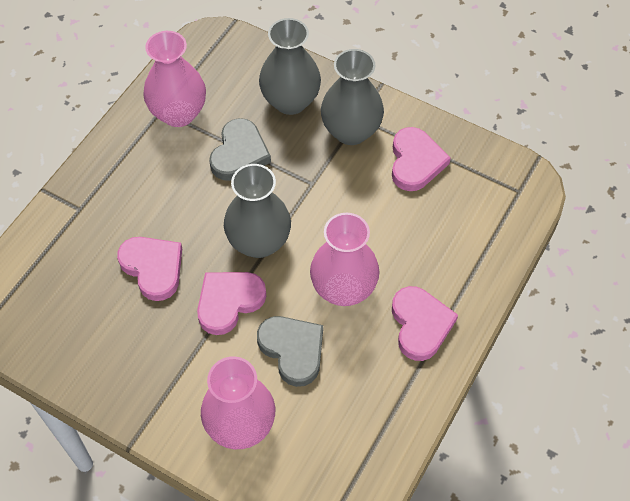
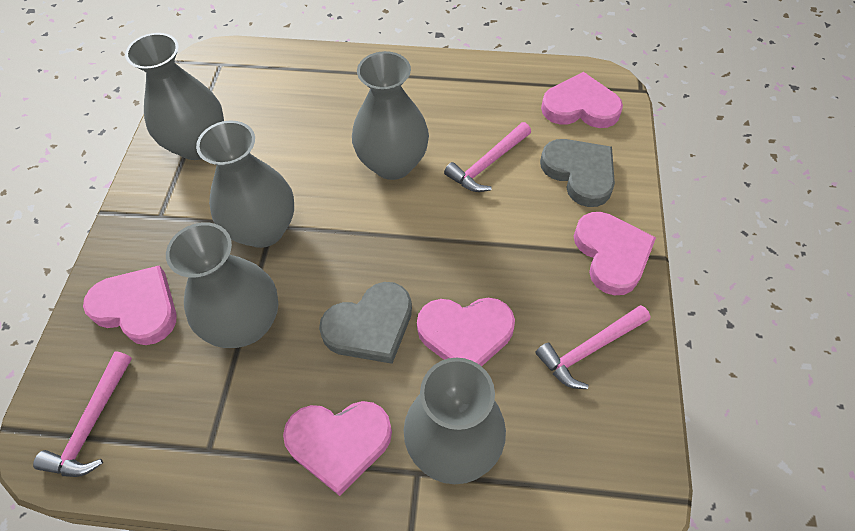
grey vase: 3 -> 5
pink hammer: 0 -> 3
pink heart: 4 -> 5
pink vase: 3 -> 0

